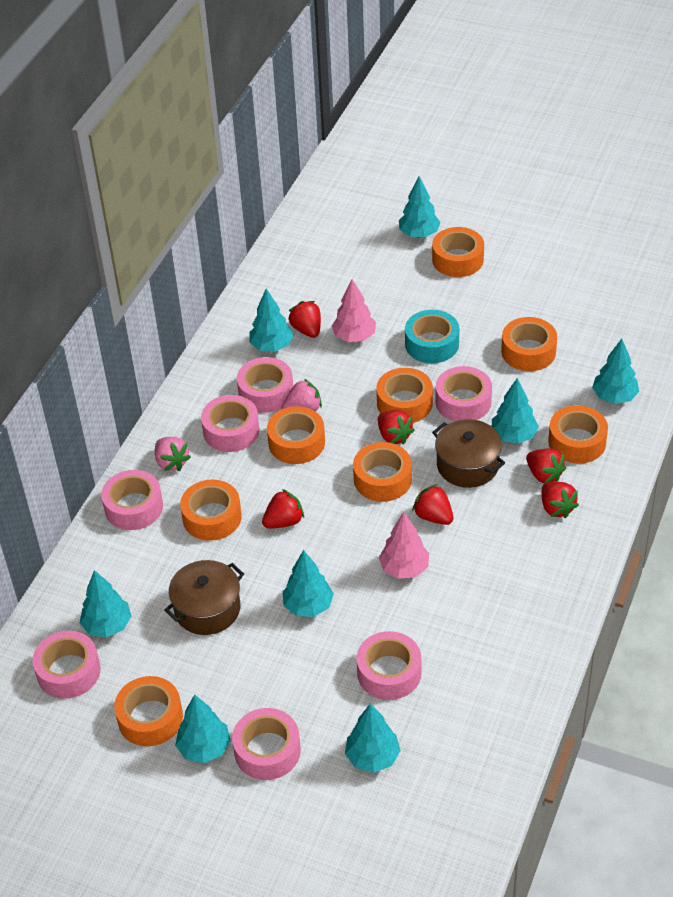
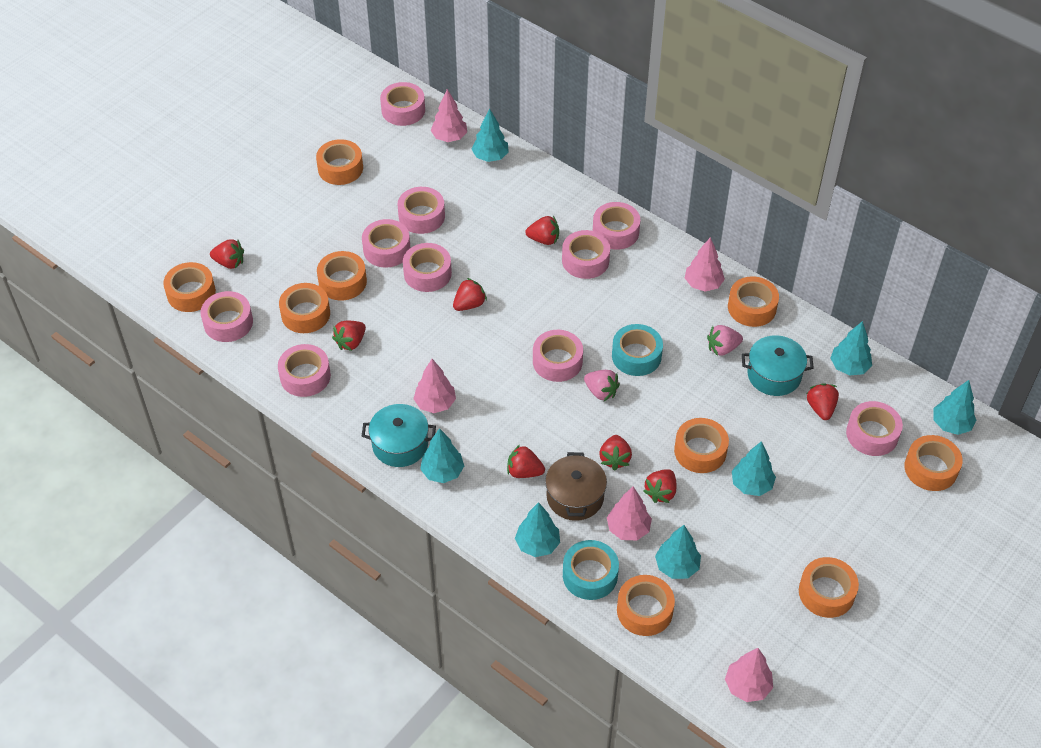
brown pot: 2 -> 1
orange tape: 8 -> 9
pink tape: 7 -> 10
pink tree: 2 -> 5
red strawberry: 6 -> 8
turquoise pot: 0 -> 2
turquoise tape: 1 -> 2
turquoise tree: 8 -> 7

